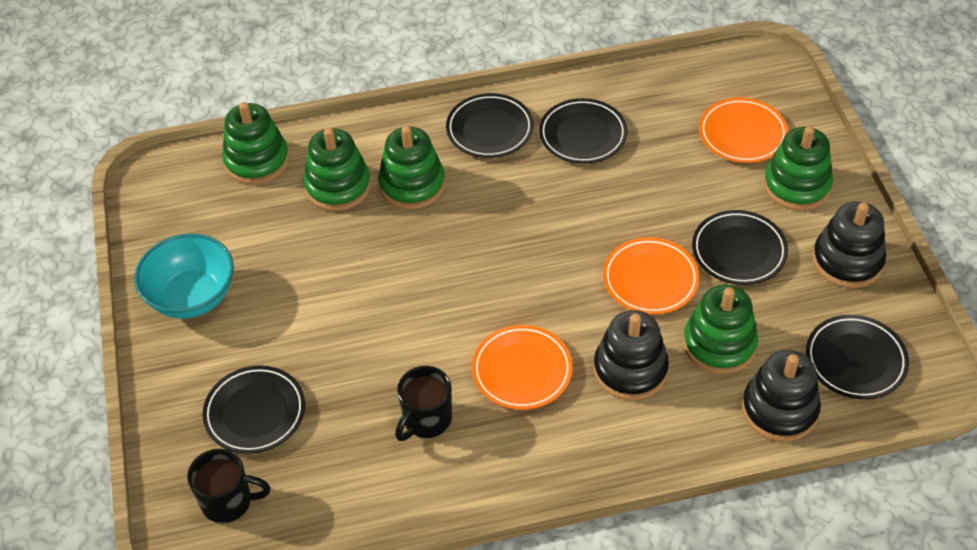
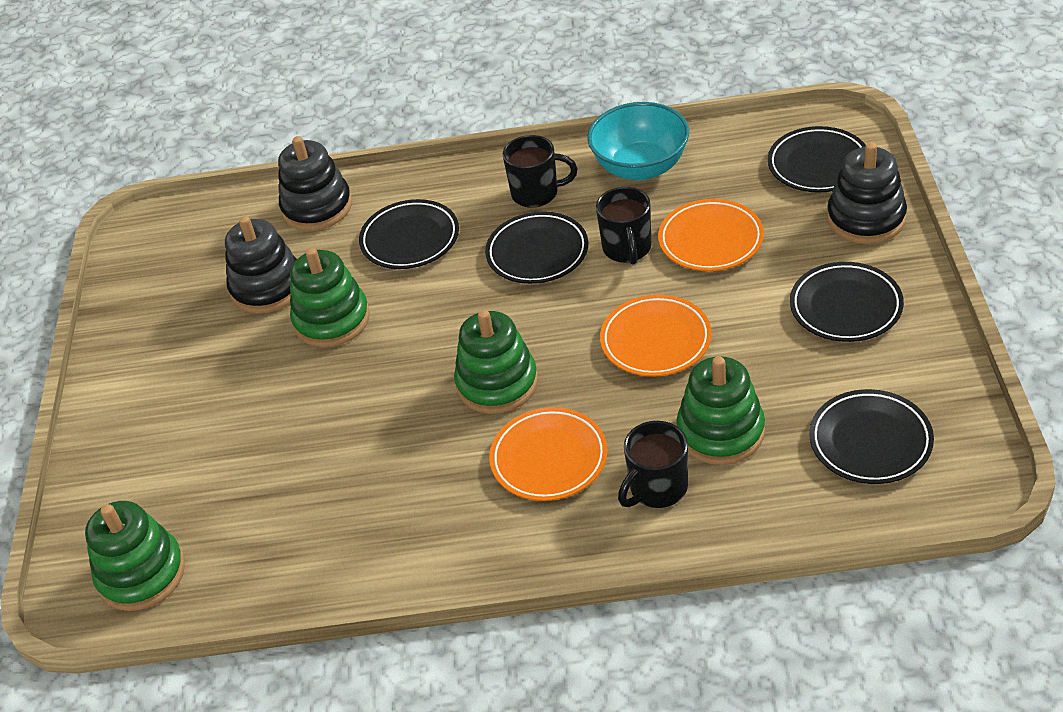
black mug: 2 -> 3
green stacking toy: 5 -> 4

